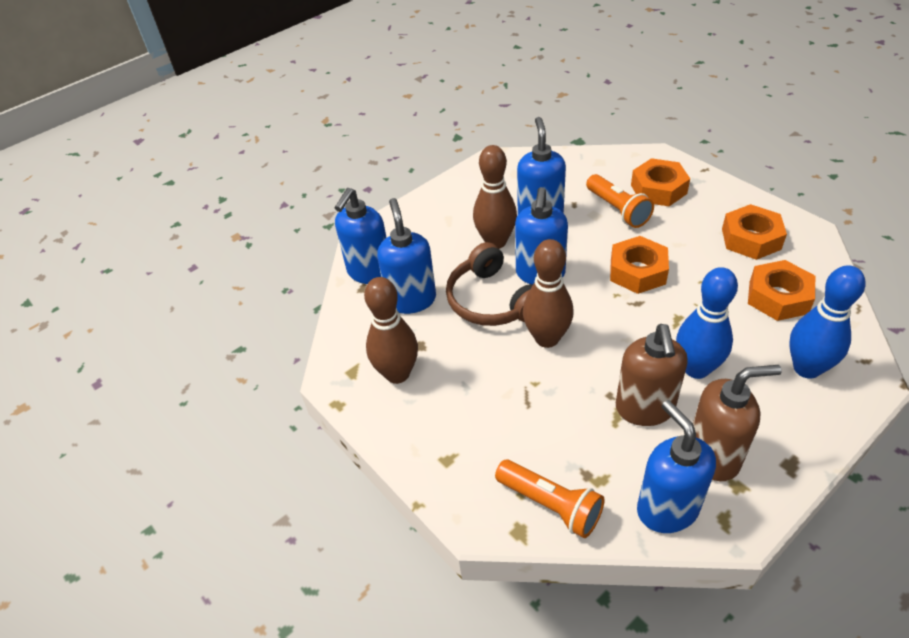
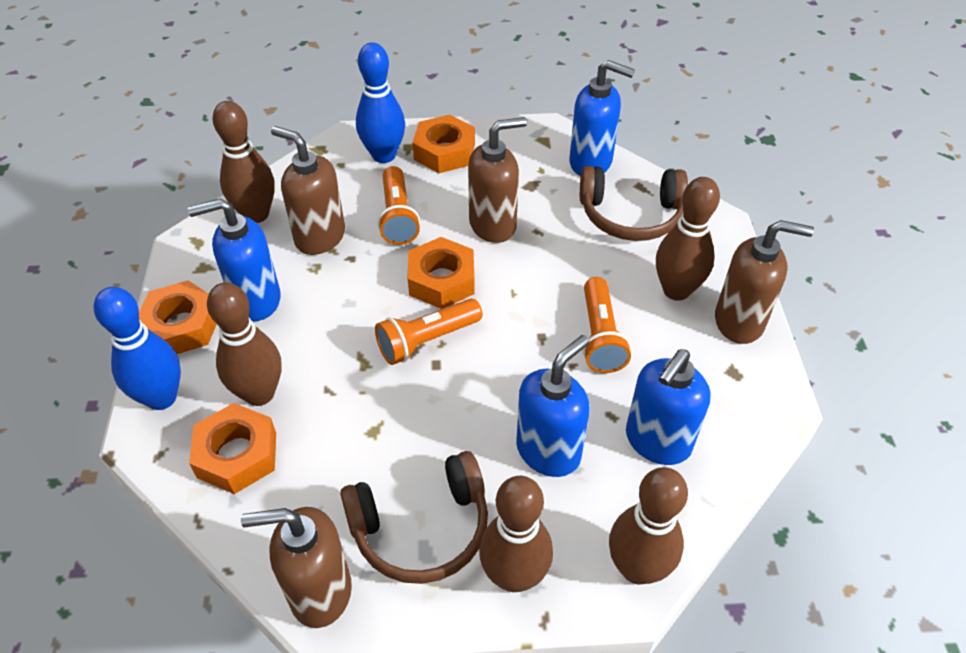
blue soap dispenser: 5 -> 4
brown bowling pin: 3 -> 5
brown headphones: 1 -> 2
brown soap dispenser: 2 -> 4
orange flashlight: 2 -> 3

